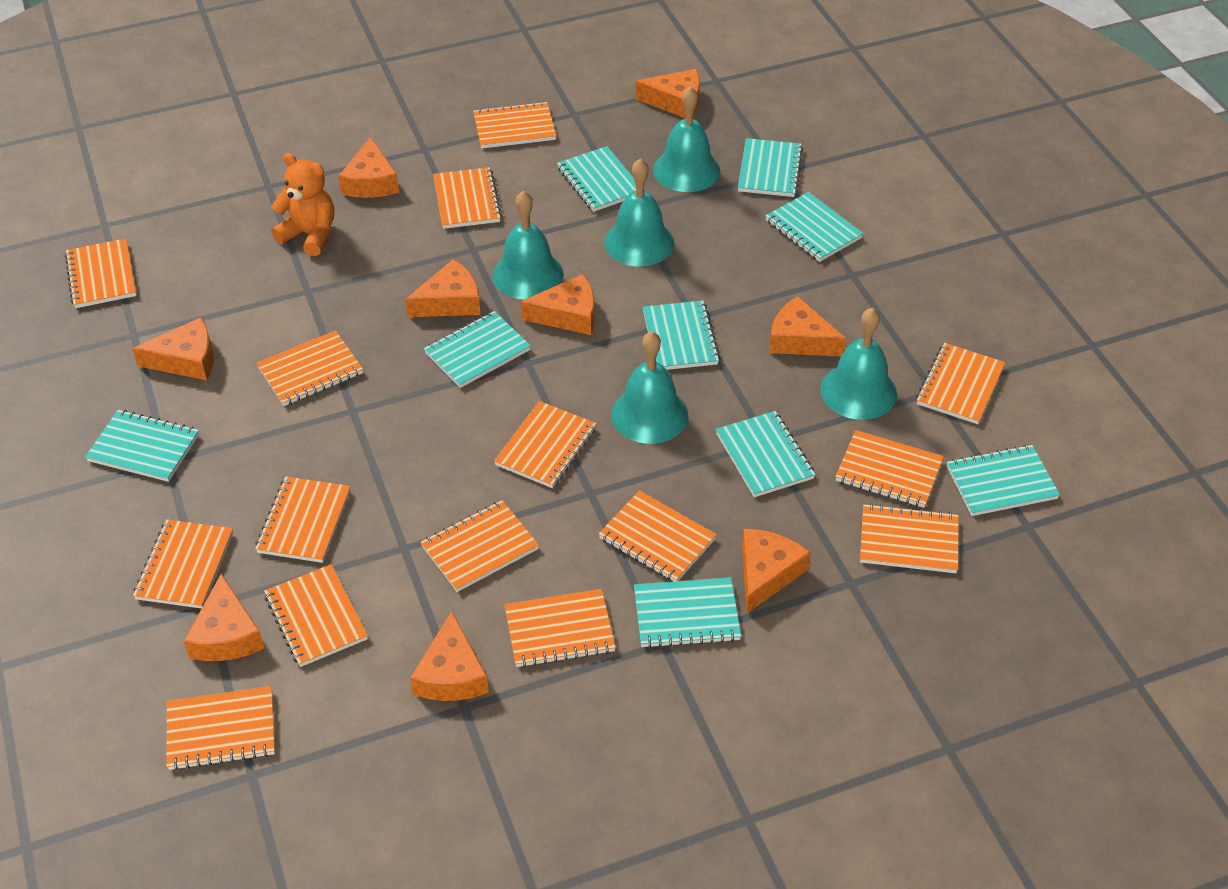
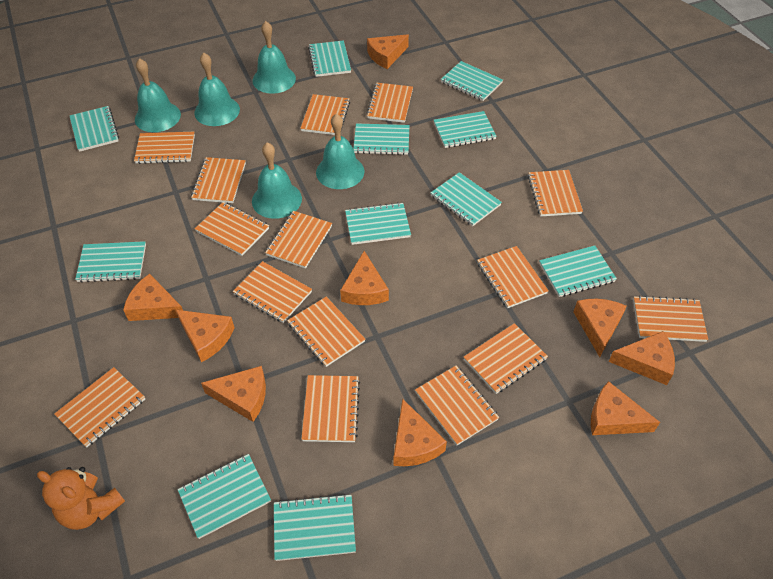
turquoise notebook: 9 -> 11

